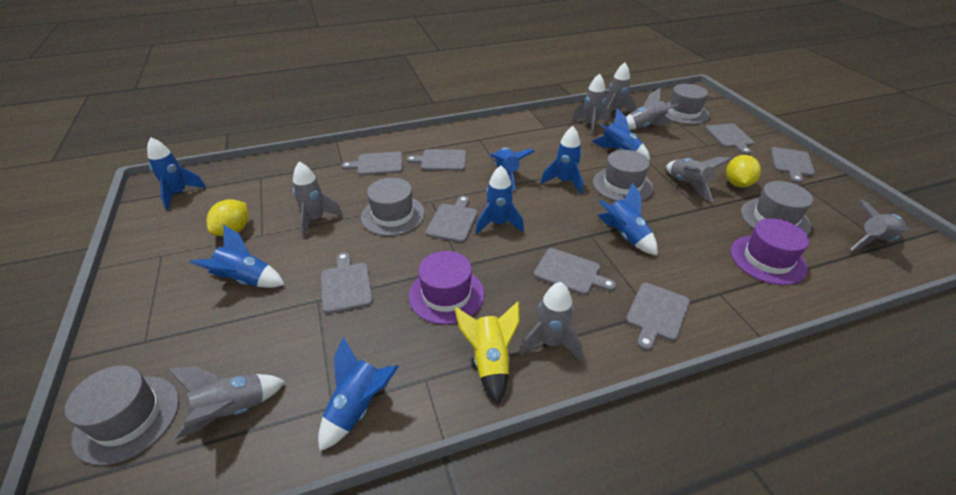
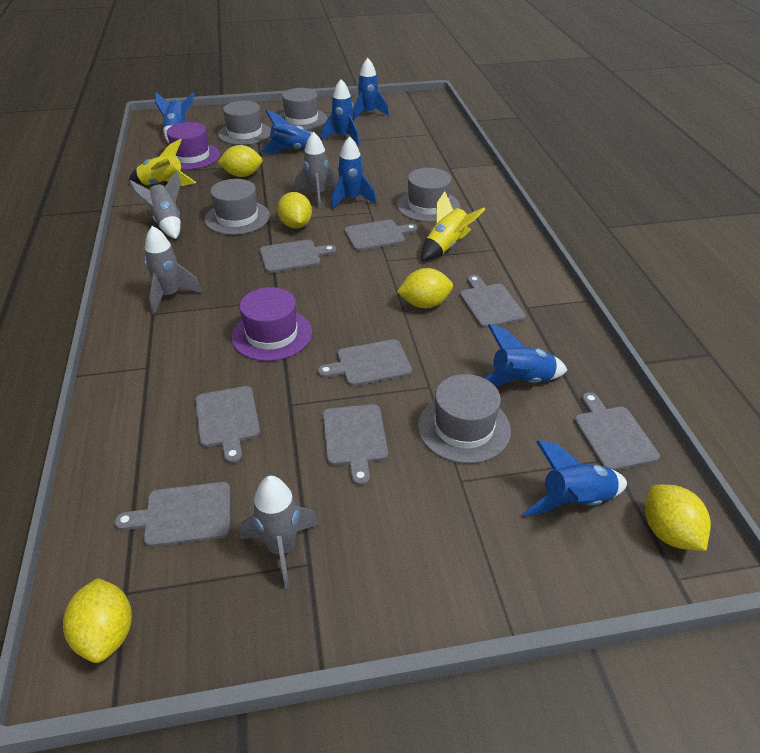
blue rocket: 8 -> 7
grey rocket: 8 -> 4
yellow lemon: 2 -> 5
yellow rocket: 1 -> 2

